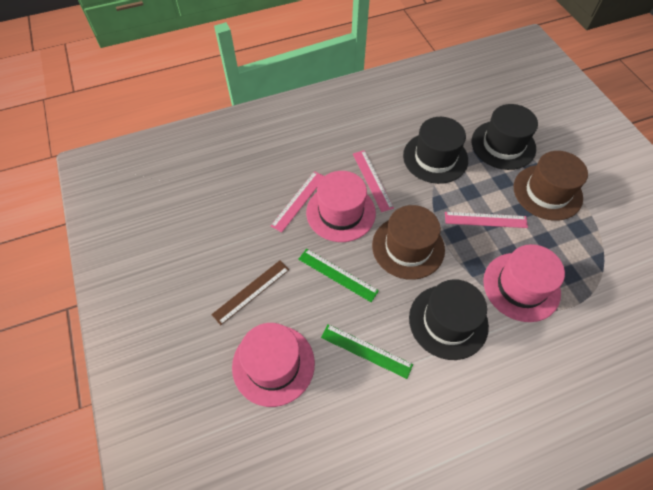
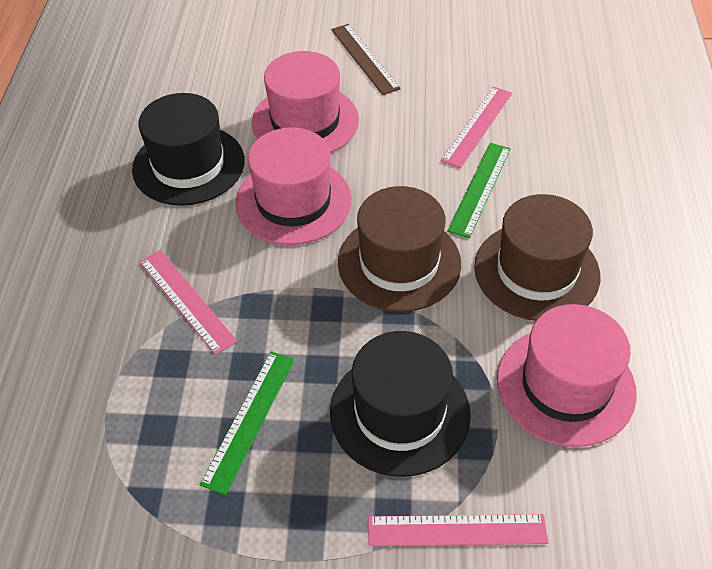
black hat: 3 -> 2

